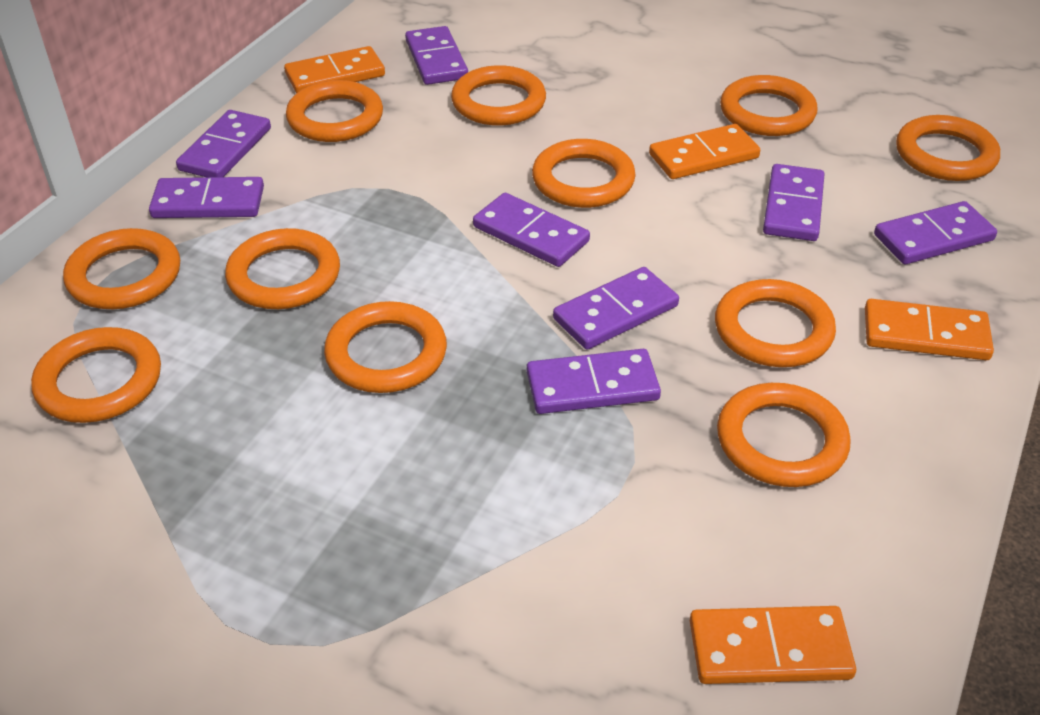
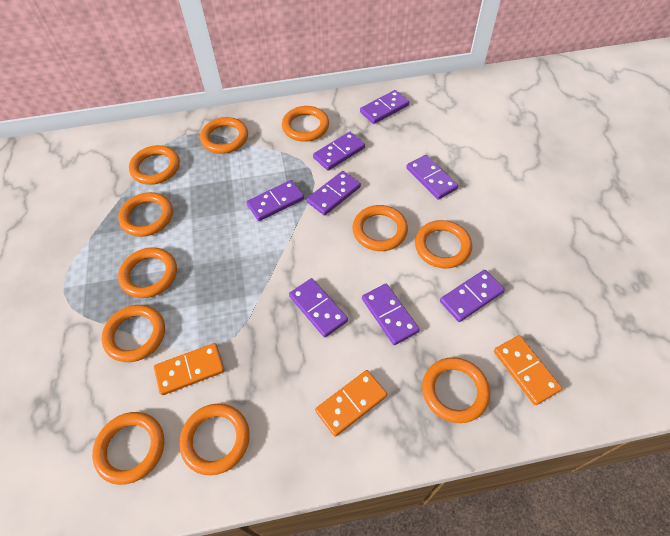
orange domino: 4 -> 3

